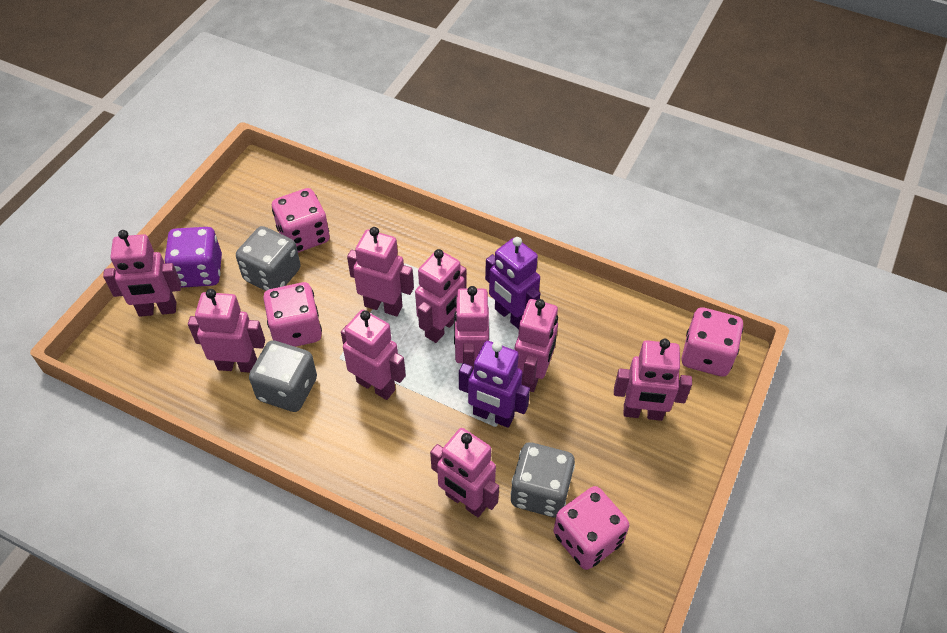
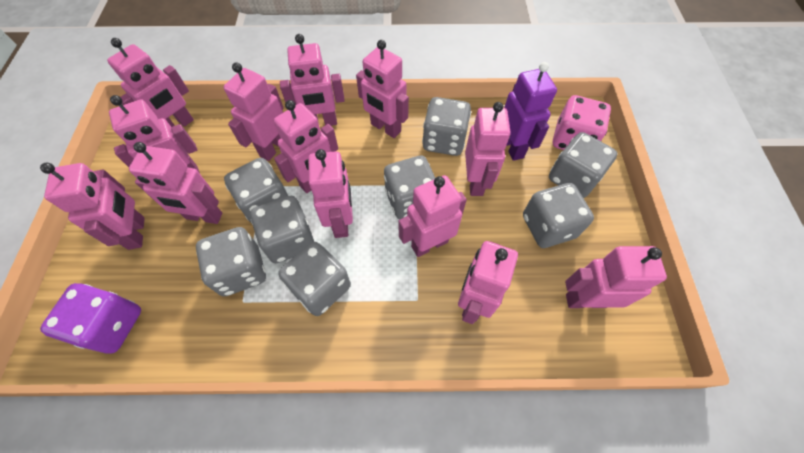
grey dice: 3 -> 8
pink dice: 4 -> 1
pink robot: 9 -> 13
purple robot: 2 -> 1

